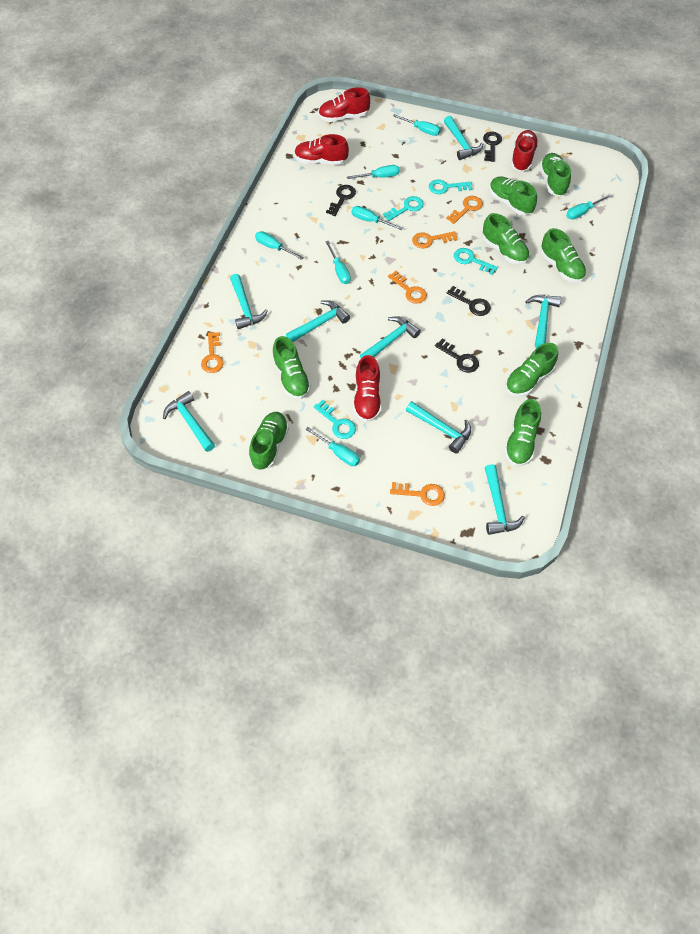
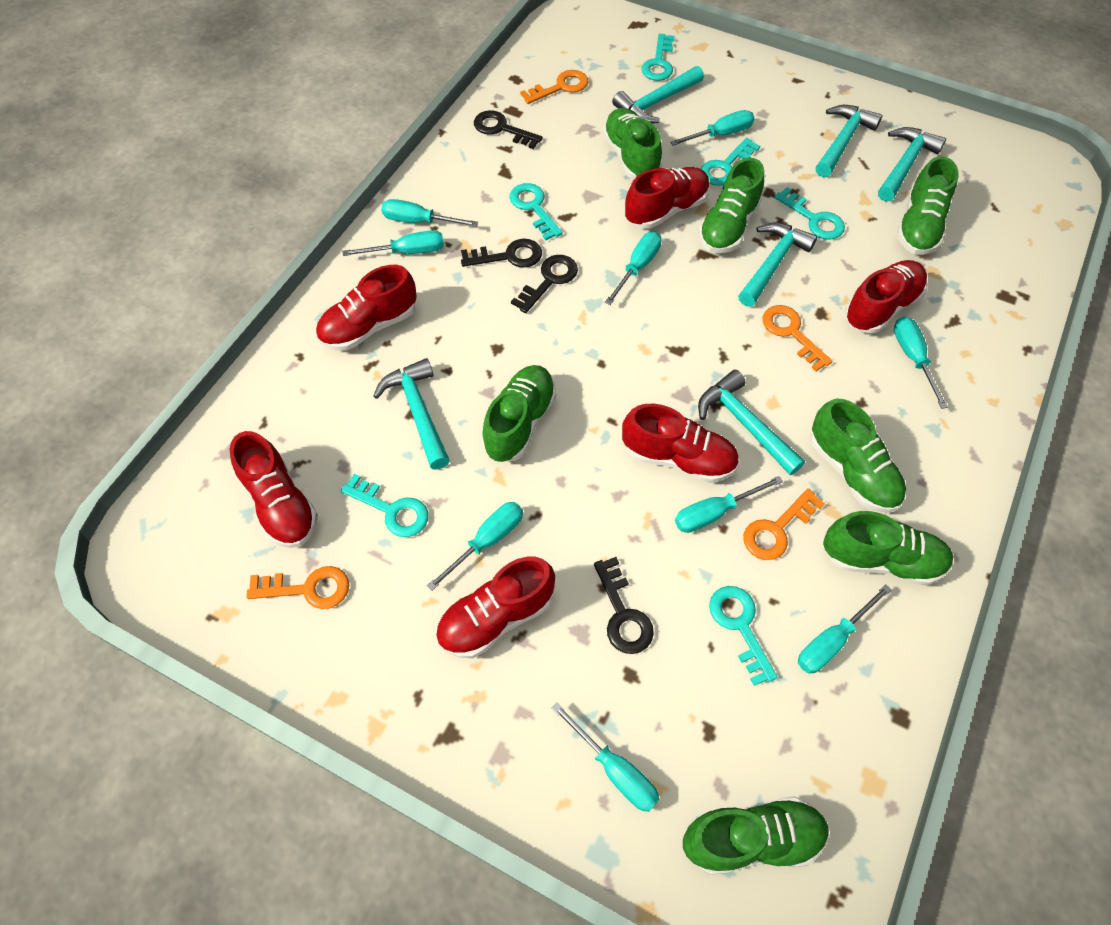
green shoe: 8 -> 7
orange key: 5 -> 4
red shoe: 4 -> 6
turquoise hammer: 8 -> 6
turquoise key: 4 -> 6
turquoise screwdriver: 7 -> 9

